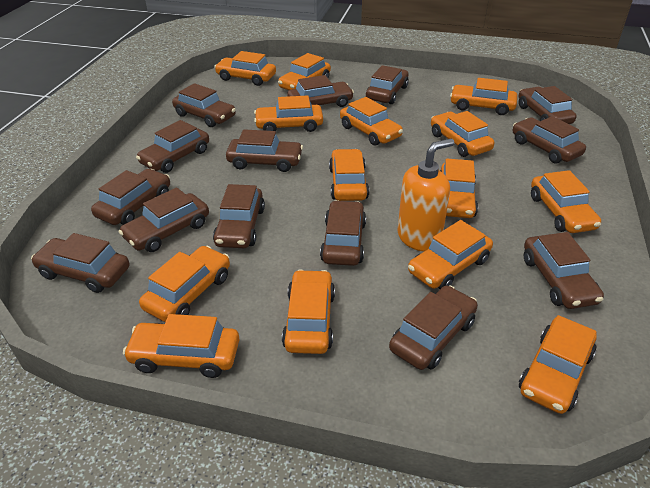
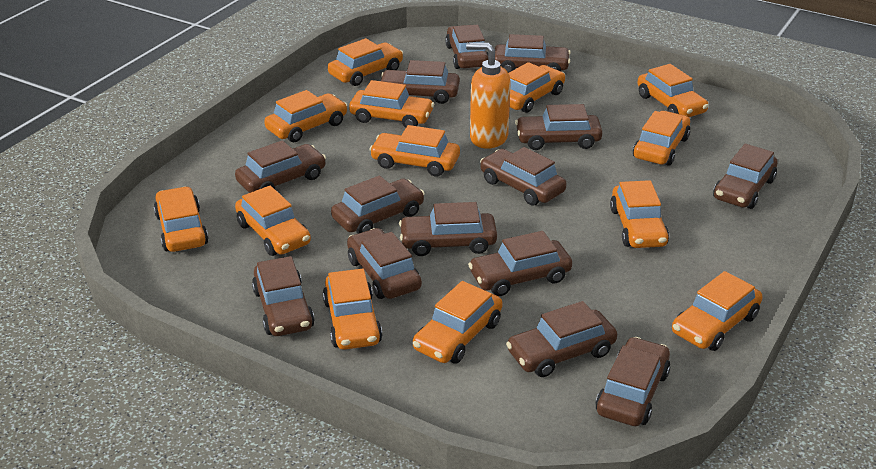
orange car: 14 -> 13

